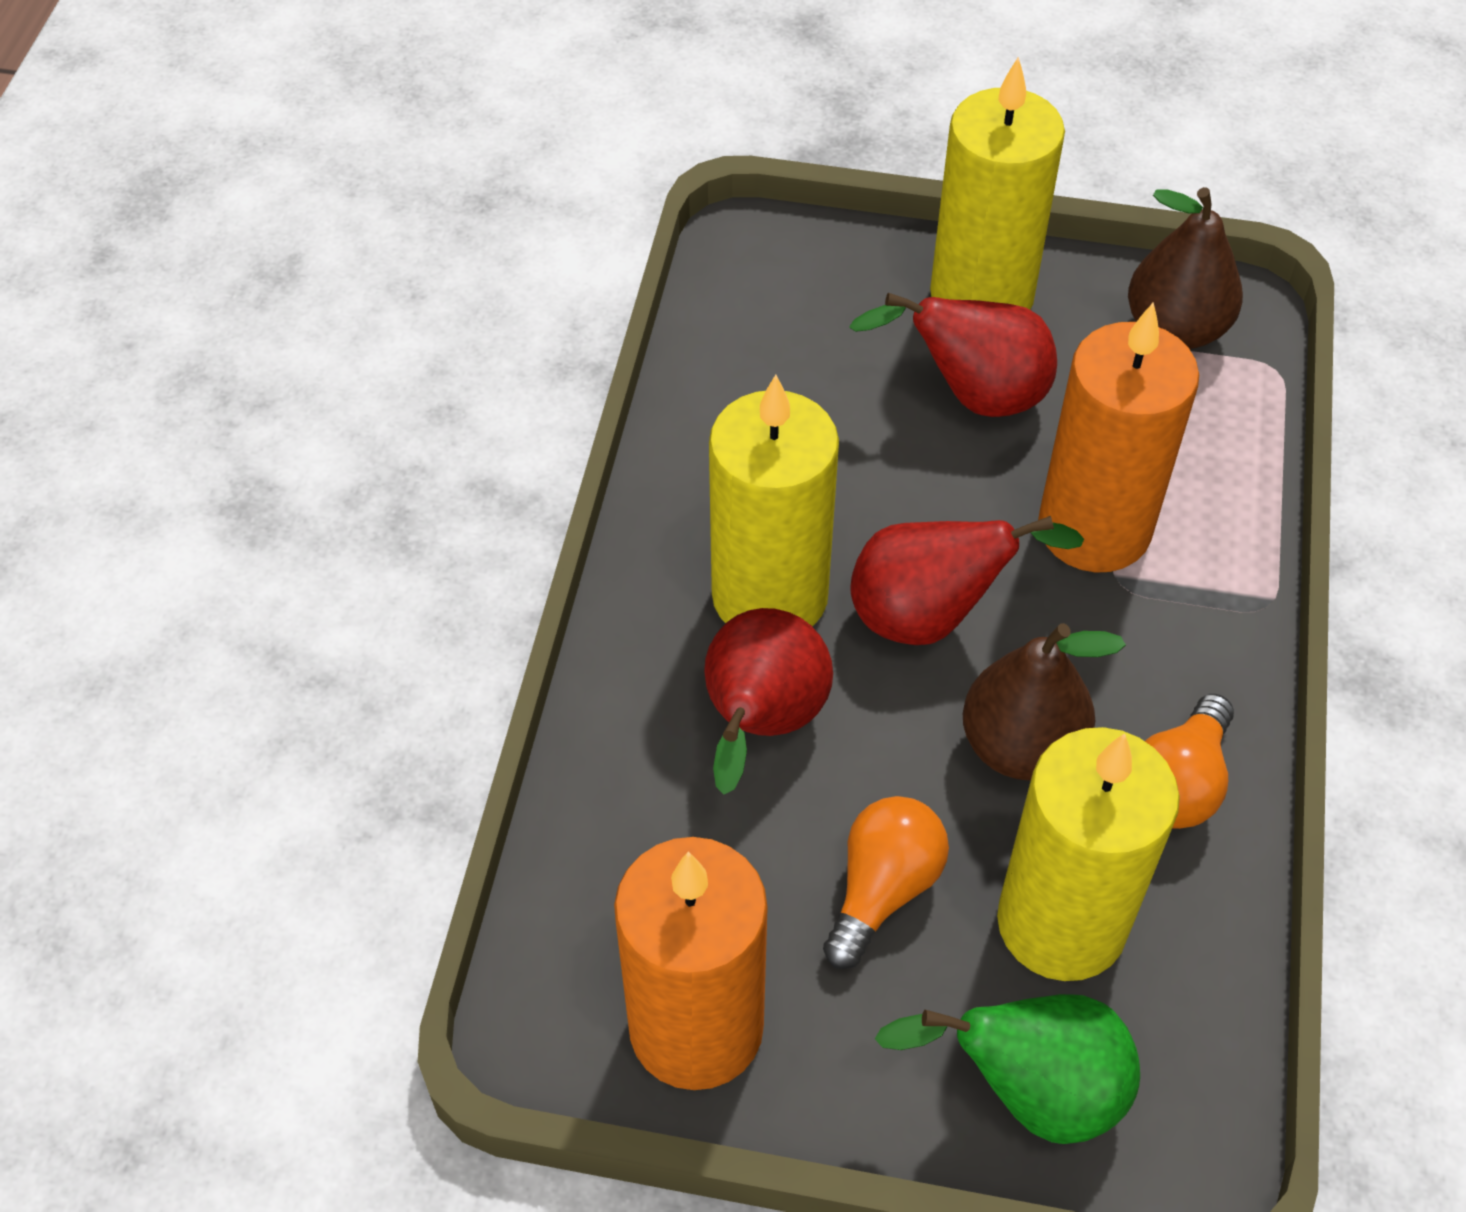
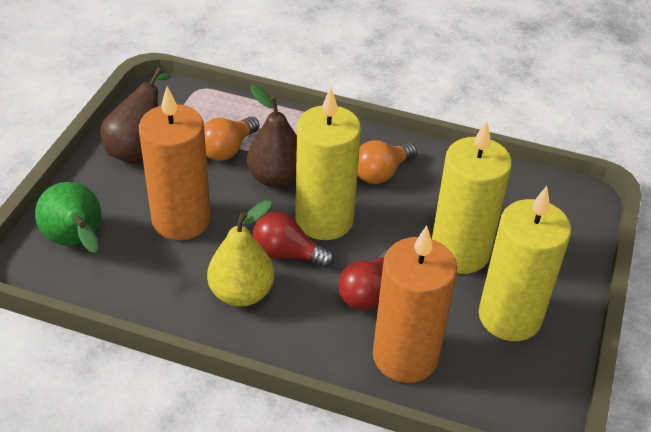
red light bulb: 0 -> 2
red pear: 3 -> 0
yellow pear: 0 -> 1

